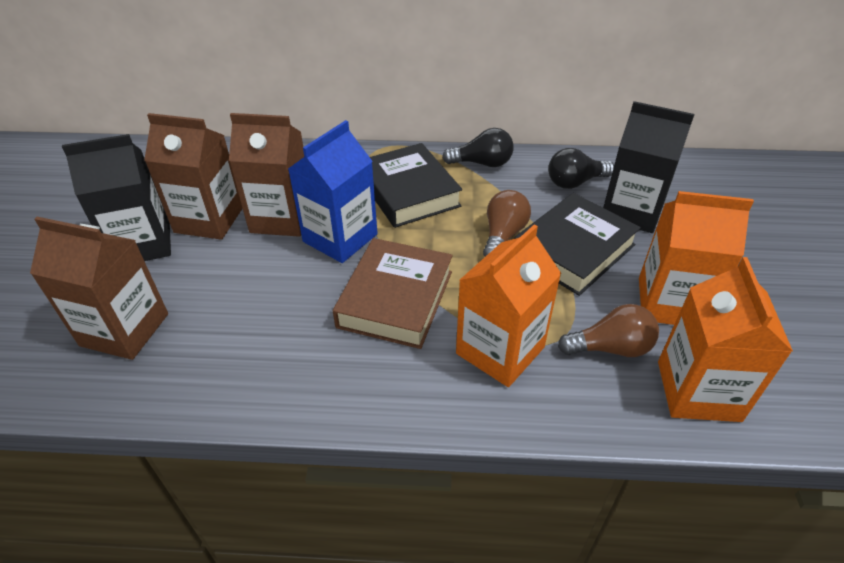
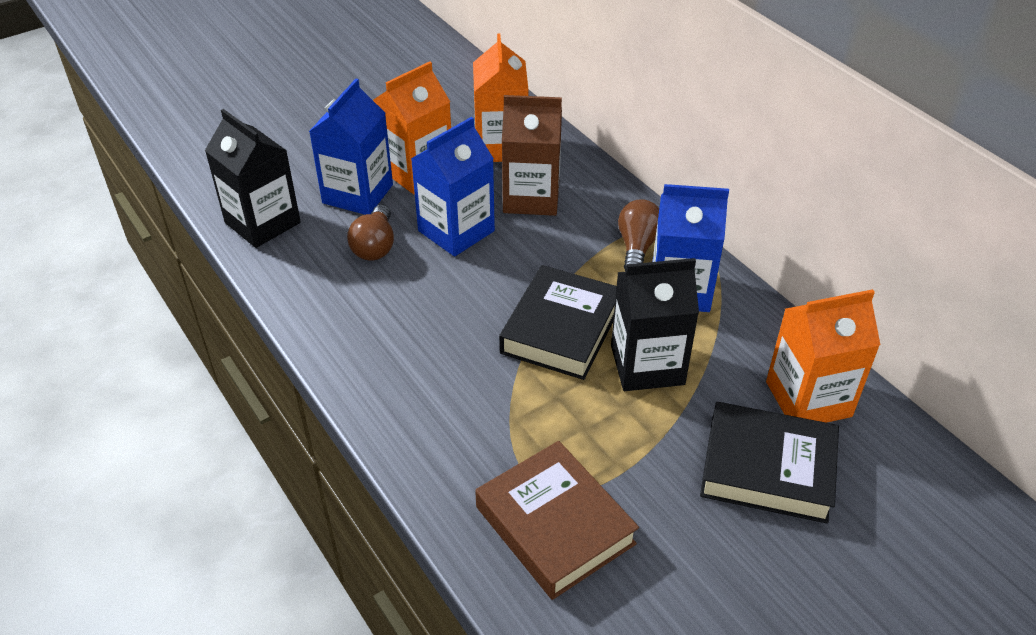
black light bulb: 2 -> 0
blue carton: 1 -> 3
brown carton: 3 -> 1

